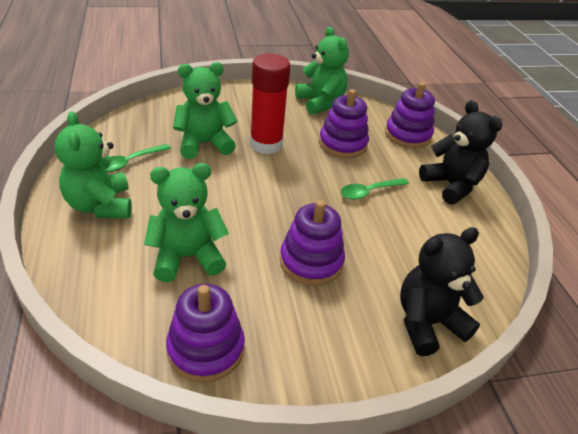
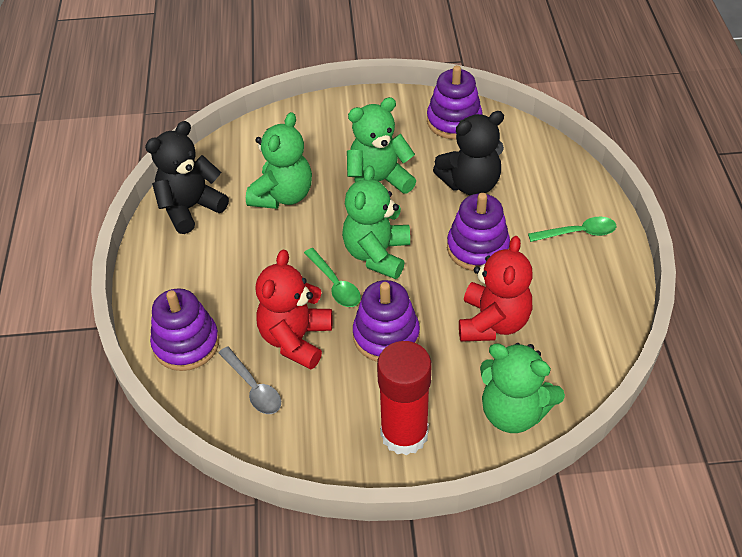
grey spoon: 0 -> 1
red teddy bear: 0 -> 2

